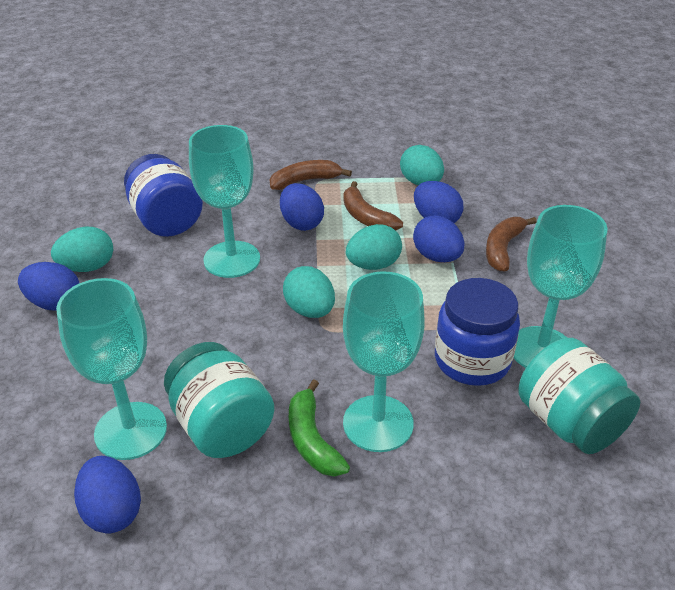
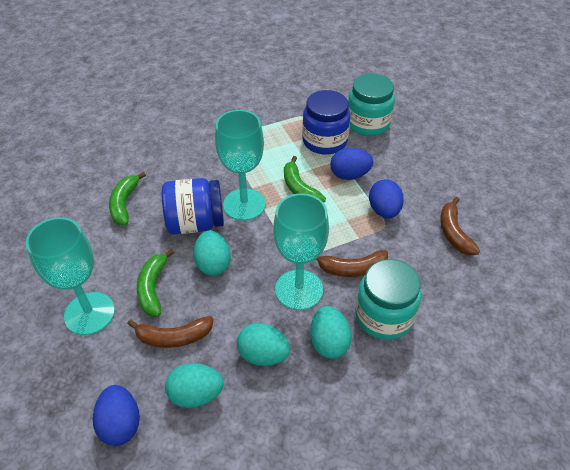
blue egg: 5 -> 3
green banana: 1 -> 3
turquoise goblet: 4 -> 3

